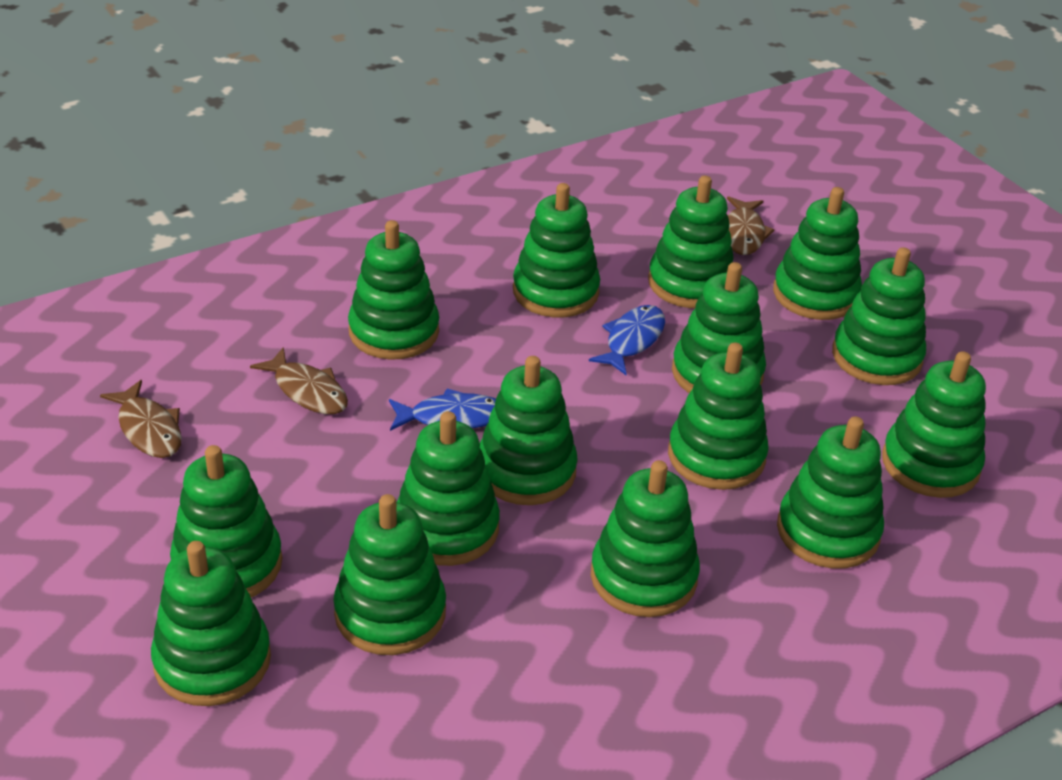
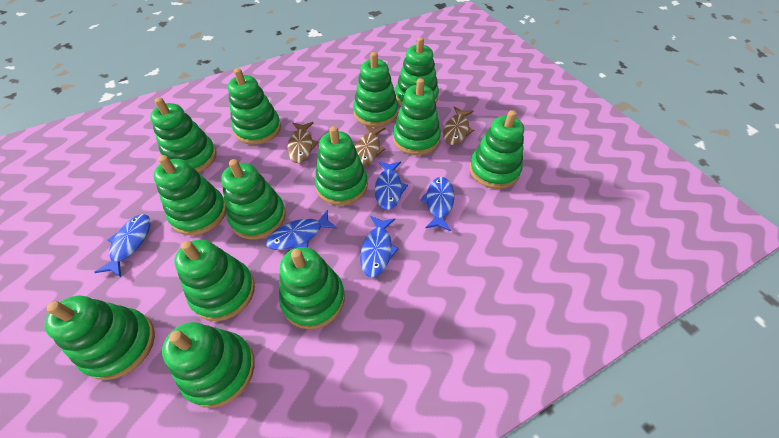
blue fish: 2 -> 5
green stacking toy: 15 -> 13

